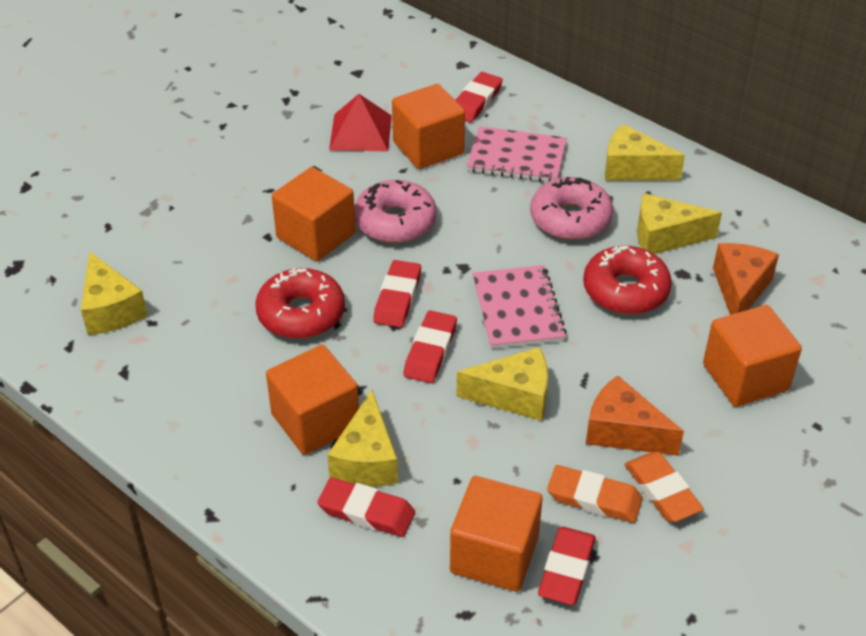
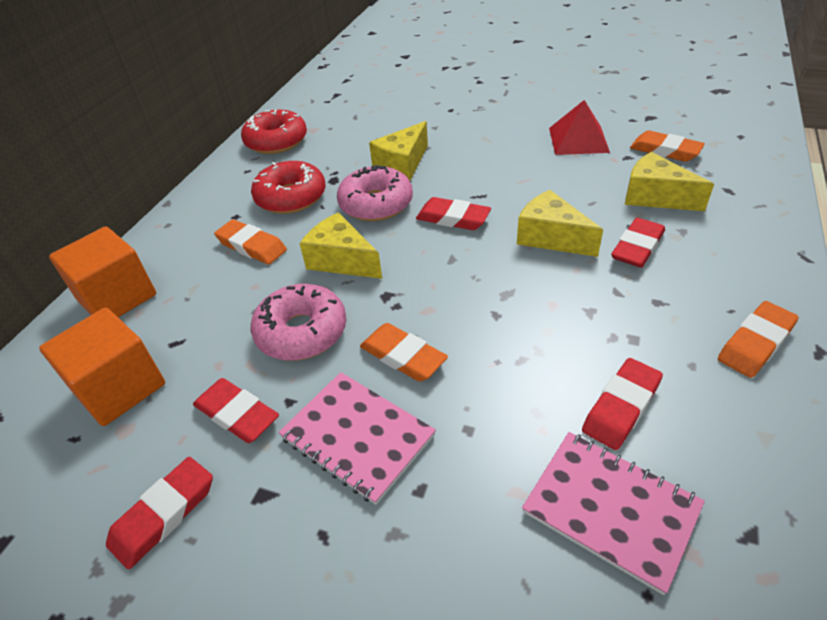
orange cheese: 2 -> 0
orange cube: 5 -> 2
orange eraser: 2 -> 4
yellow cheese: 5 -> 4

